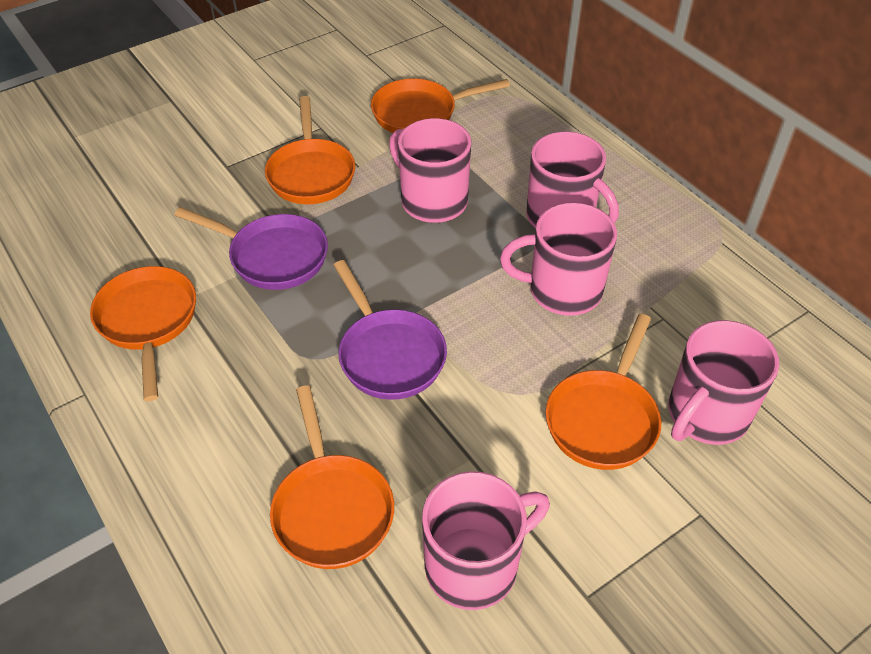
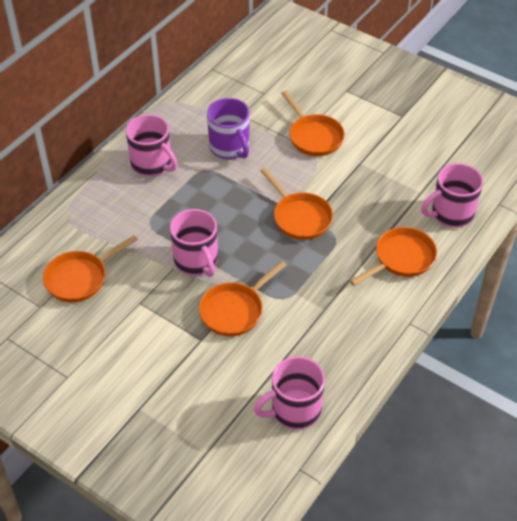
pink mug: 5 -> 4
purple mug: 0 -> 1
purple pan: 2 -> 0

